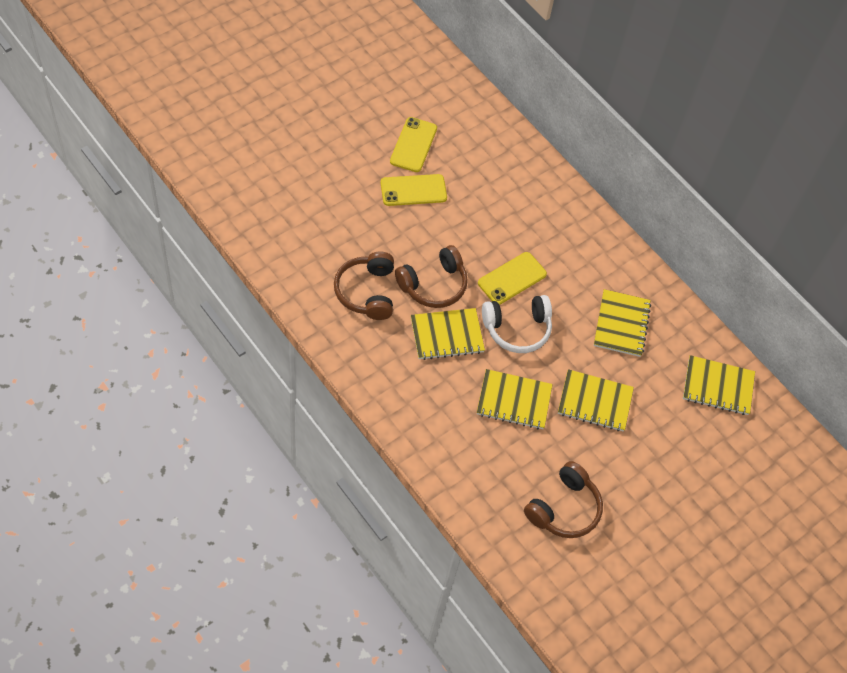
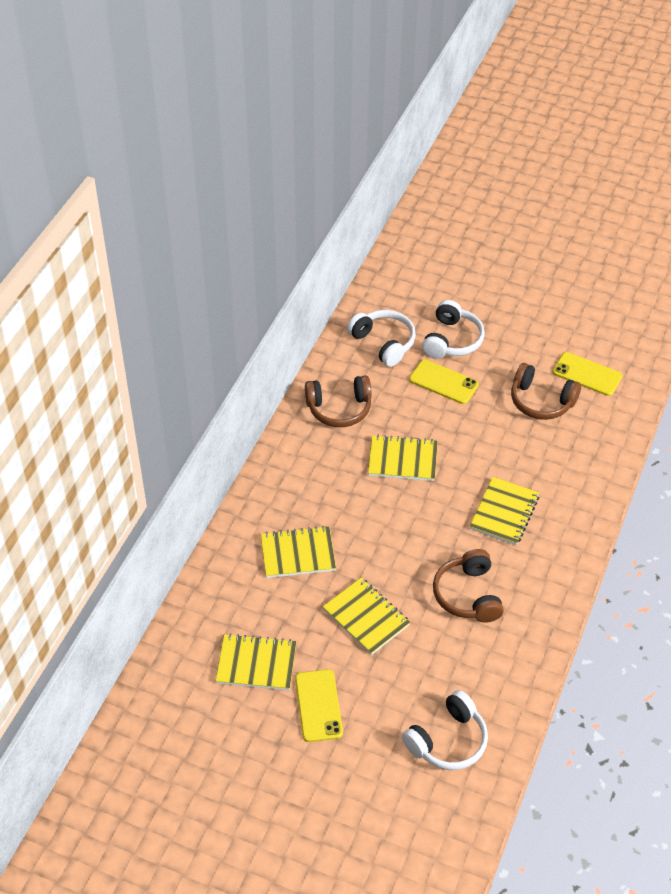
white headphones: 1 -> 3

